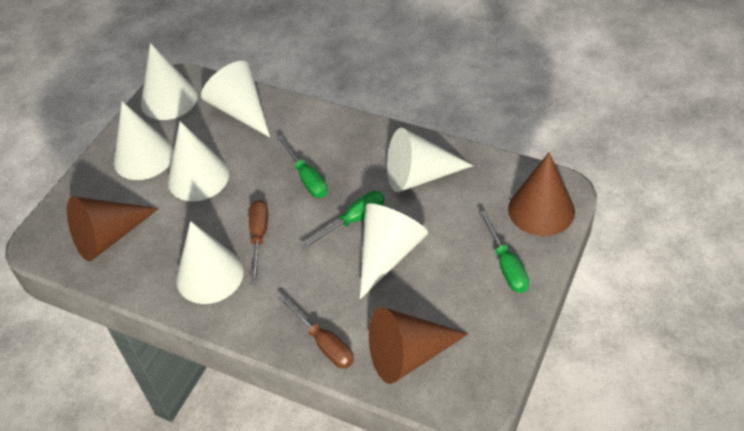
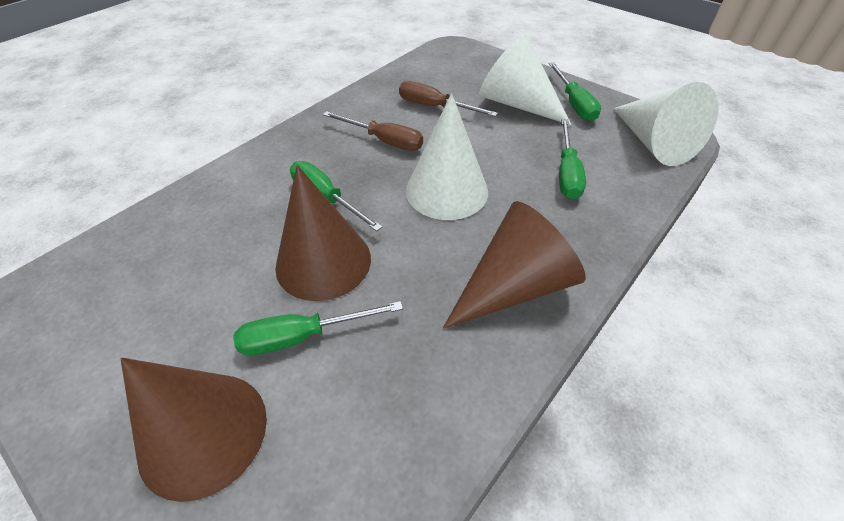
green screwdriver: 3 -> 4
white cone: 7 -> 3

